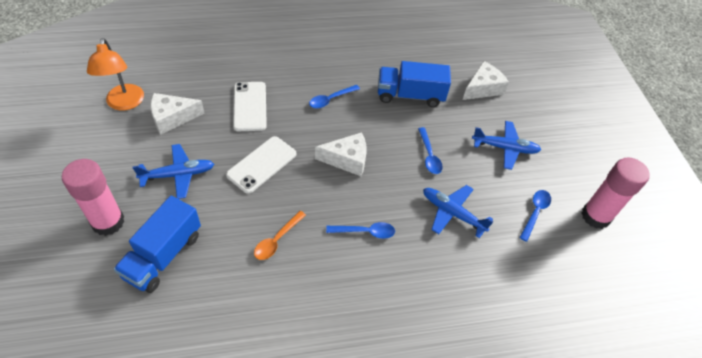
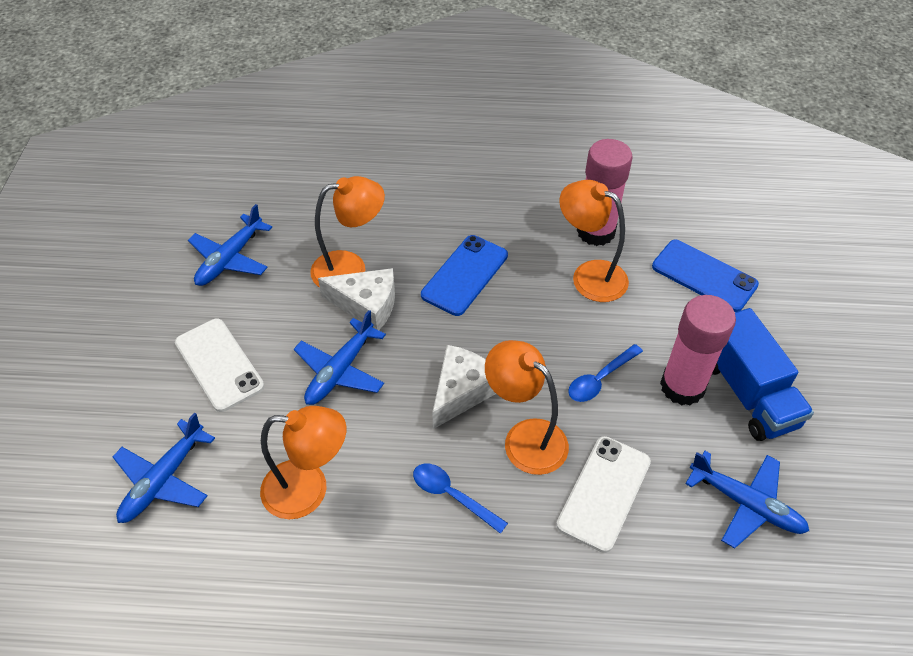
blue phone: 0 -> 2
blue plane: 3 -> 4
blue spoon: 4 -> 2
blue truck: 2 -> 1
orange lamp: 1 -> 4
orange spoon: 1 -> 0
white cheese: 3 -> 2

